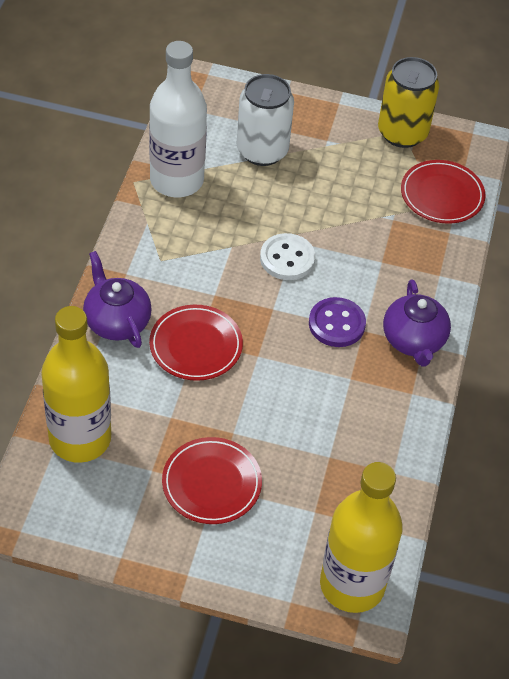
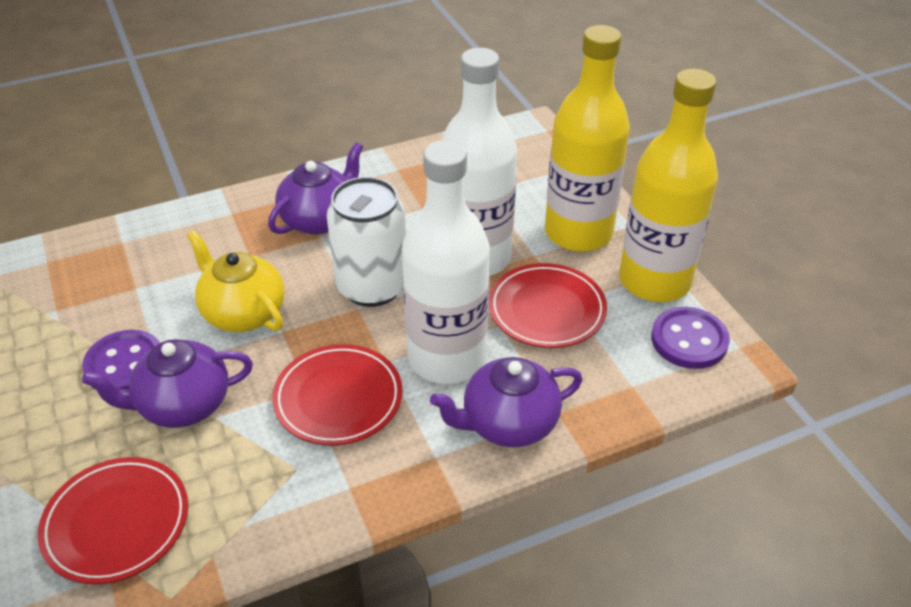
purple button: 1 -> 2
purple teapot: 2 -> 3
white bottle: 1 -> 2
white button: 1 -> 0
yellow can: 1 -> 0
yellow teapot: 0 -> 1

